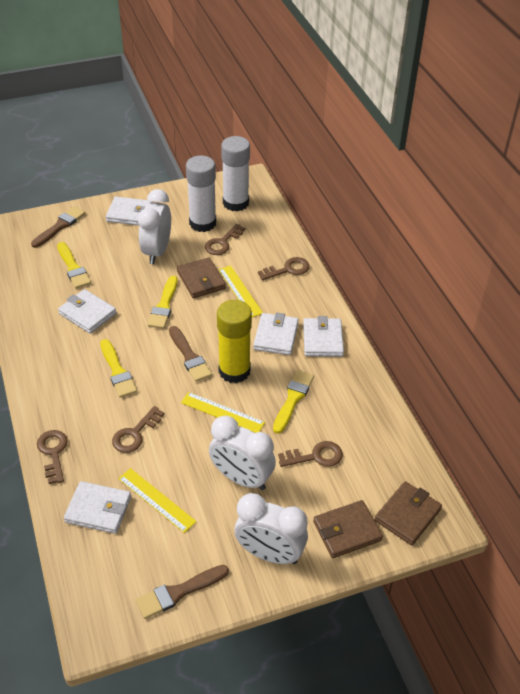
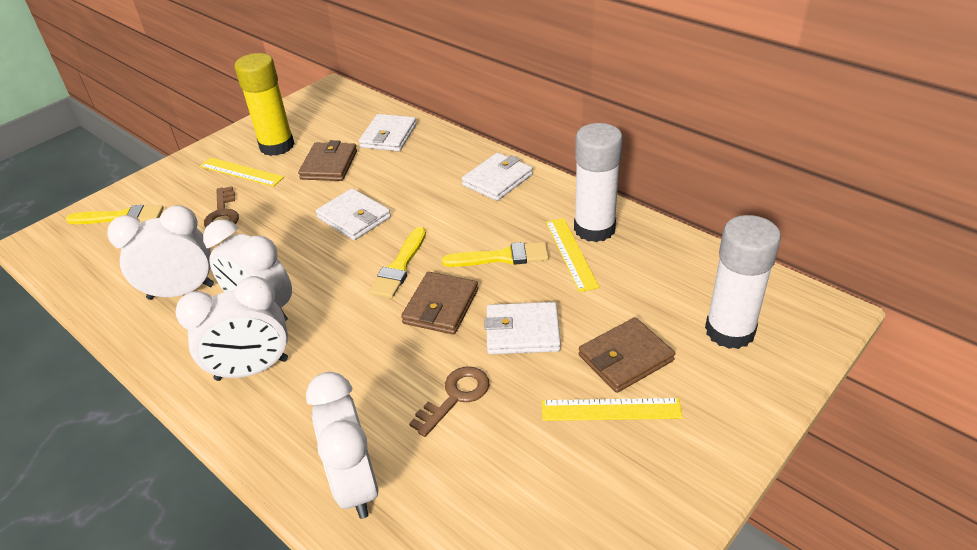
brown brush: 3 -> 0
brown key: 5 -> 2
white clock: 3 -> 4
white wallet: 5 -> 4
yellow brush: 4 -> 3

